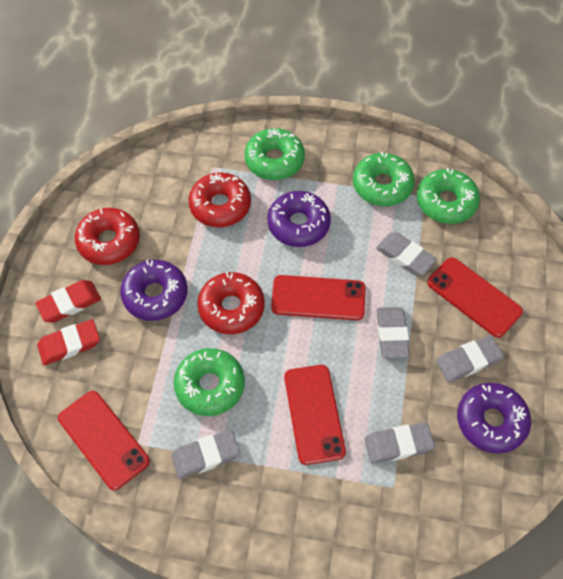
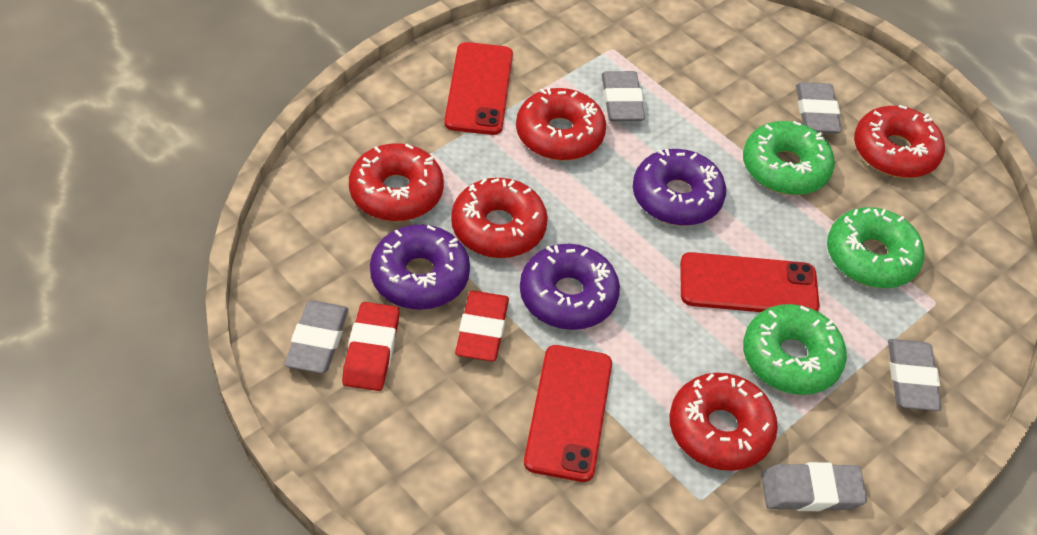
green donut: 4 -> 3
red donut: 3 -> 5
red phone: 4 -> 3

